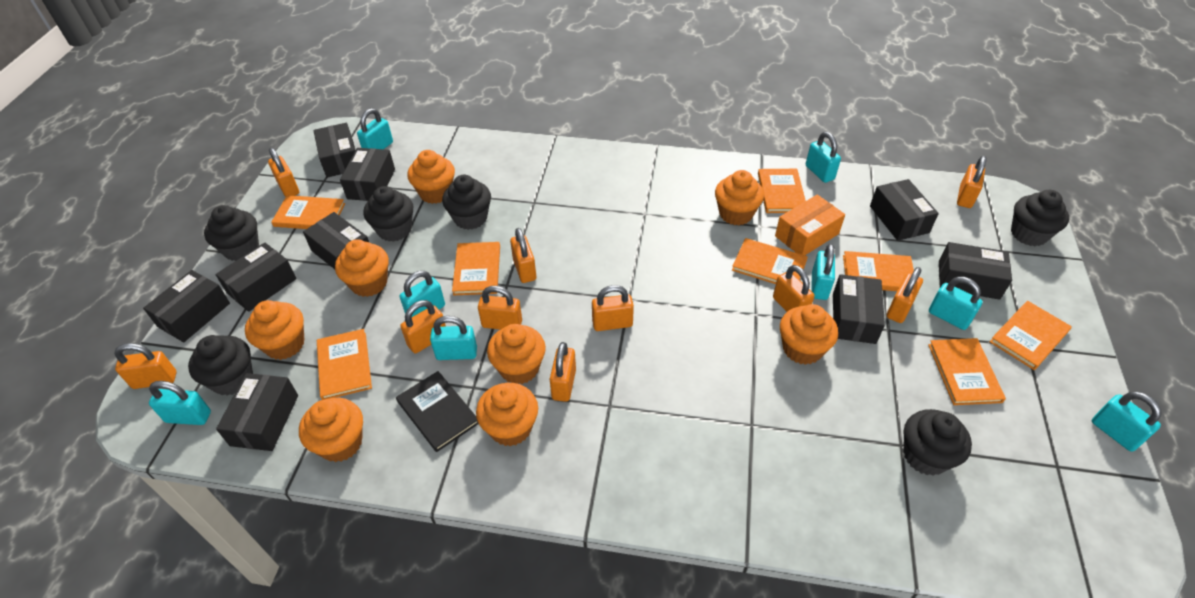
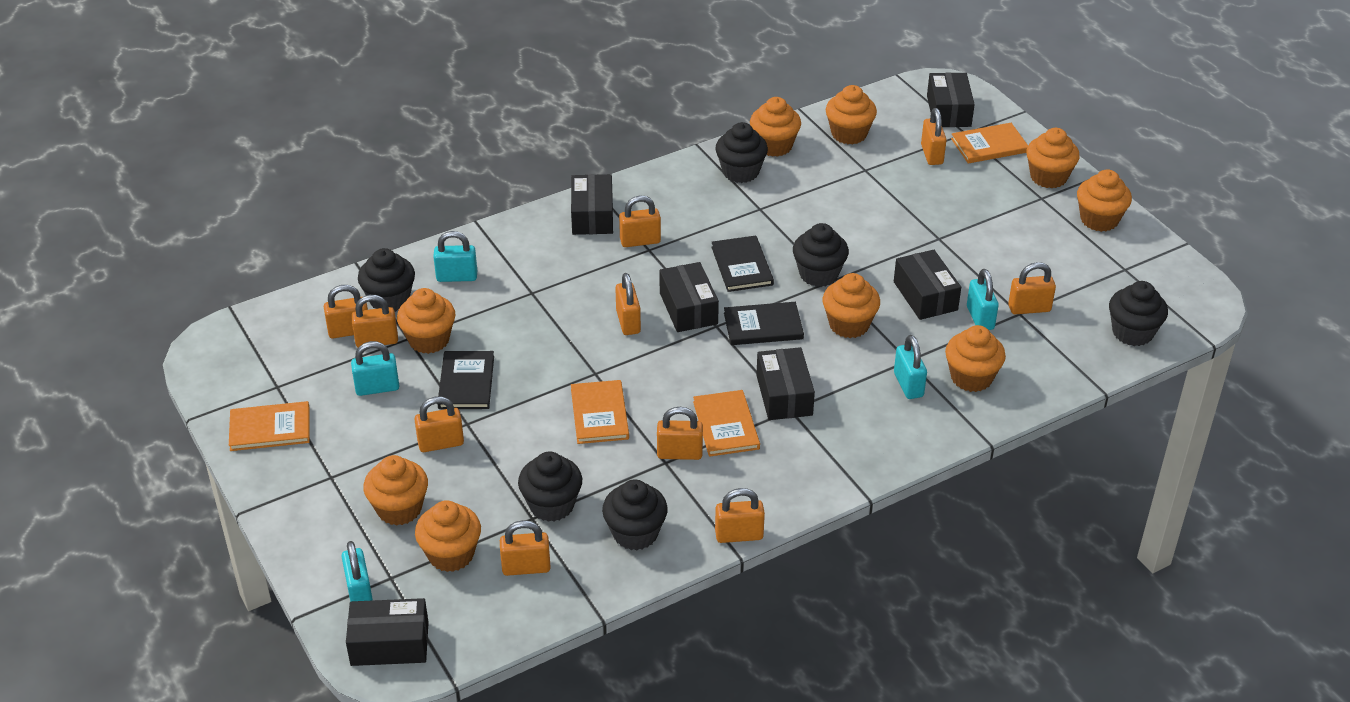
black book: 1 -> 3
black box: 9 -> 6
orange book: 8 -> 4
orange box: 1 -> 0
orange cupcake: 8 -> 9
turquoise padlock: 8 -> 5

